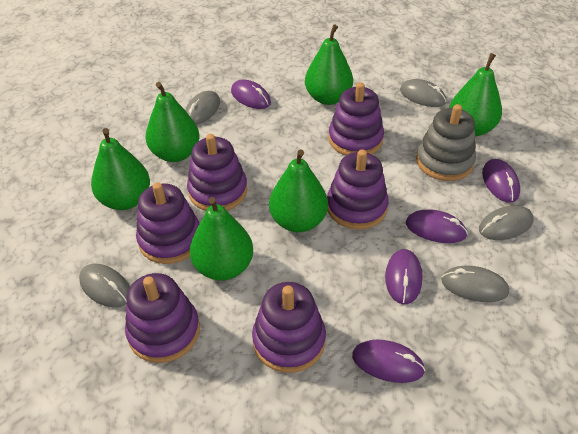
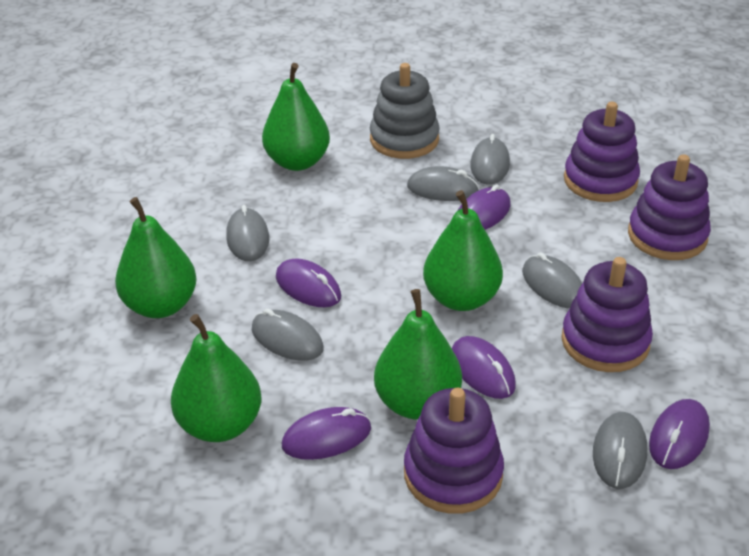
green pear: 6 -> 5
grey mouse: 5 -> 6
purple stacking toy: 6 -> 4

